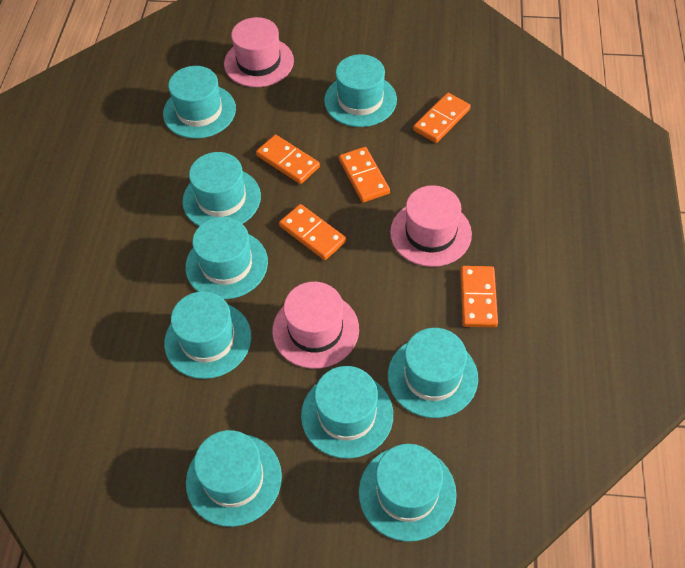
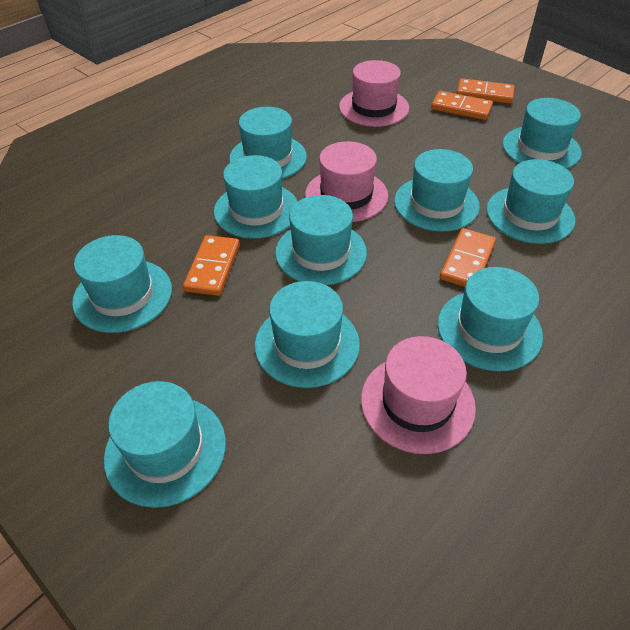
orange domino: 5 -> 4
turquoise hat: 9 -> 10

